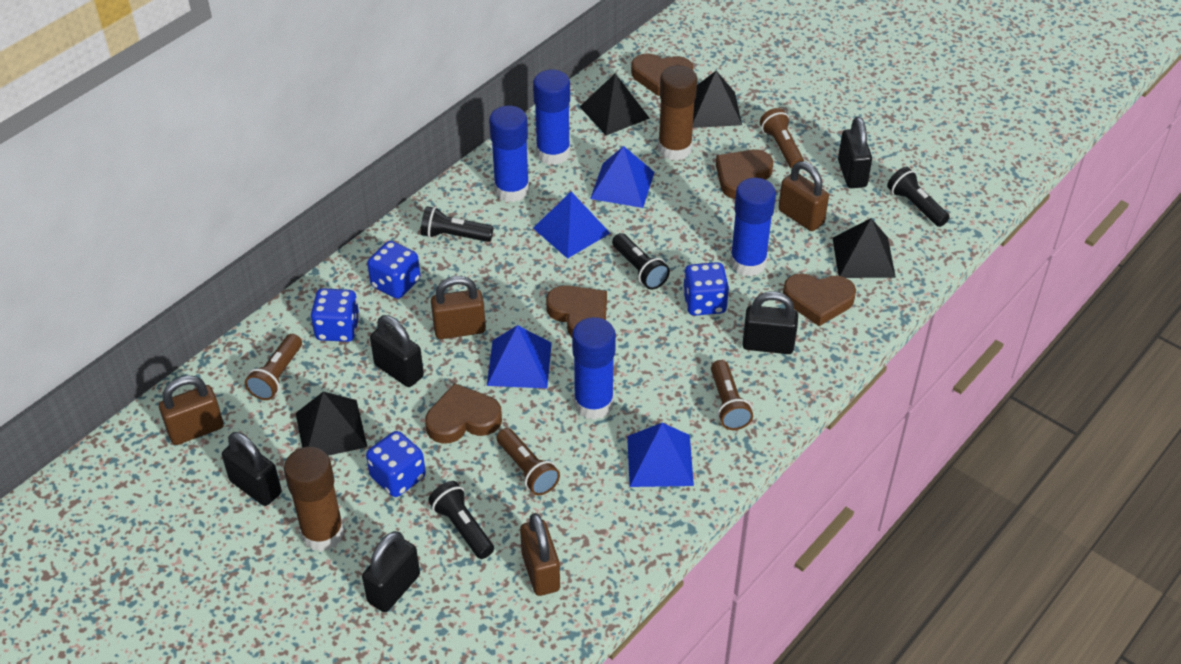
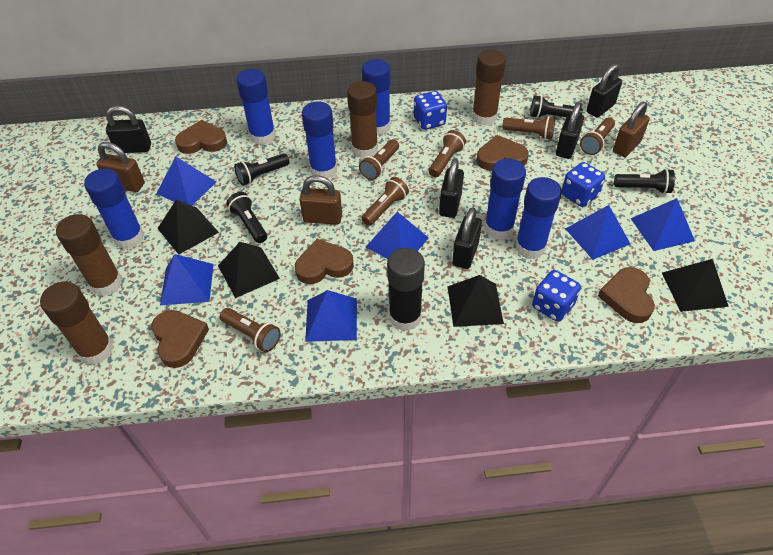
black glue stick: 0 -> 1
blue dice: 4 -> 3
blue glue stick: 4 -> 6
blue pyramid: 4 -> 6
brown flashlight: 4 -> 6
brown glue stick: 2 -> 4
brown padlock: 4 -> 3

